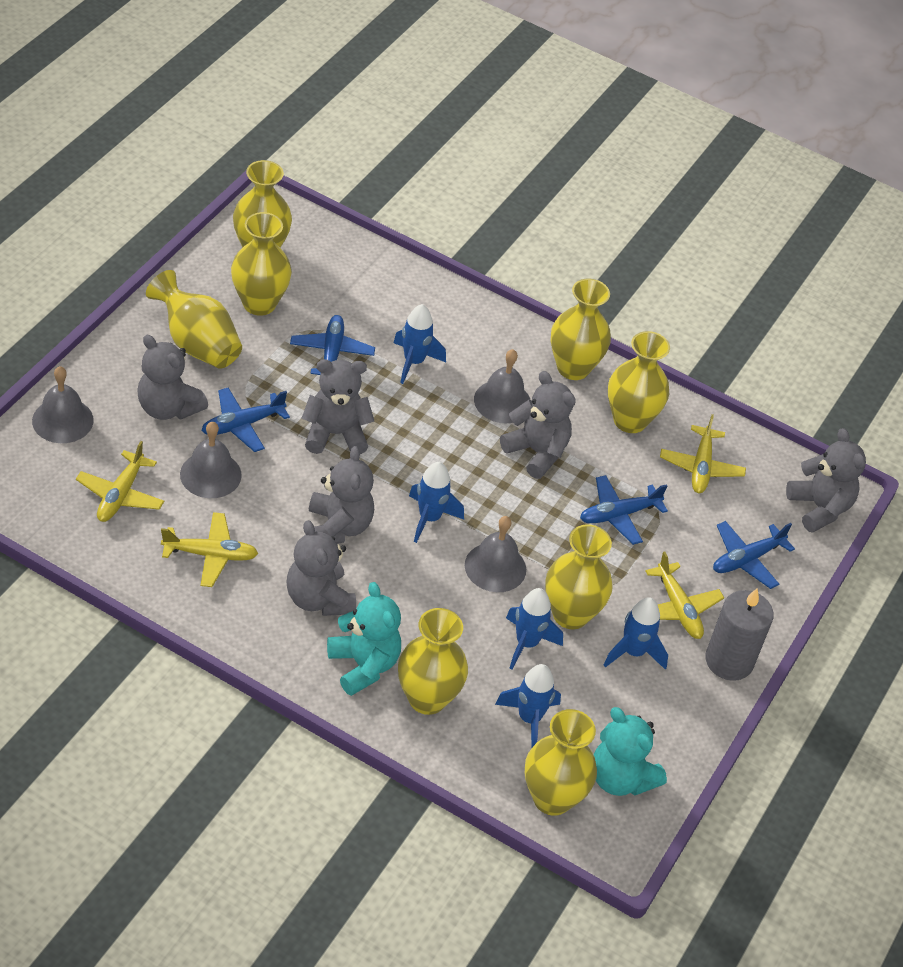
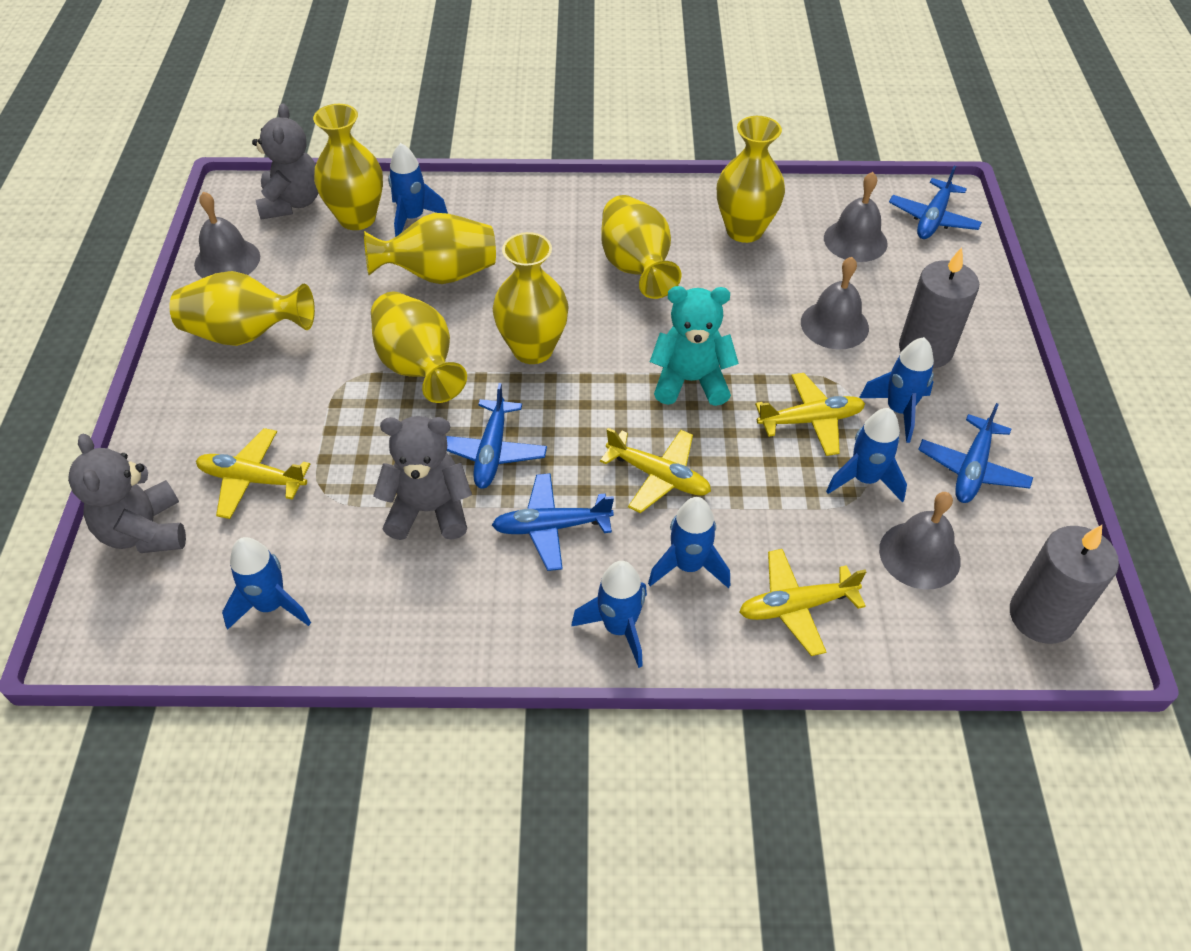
blue rocket: 5 -> 6
grey candle: 1 -> 2
grey teddy bear: 6 -> 3
turquoise teddy bear: 2 -> 1
yellow vase: 8 -> 7

